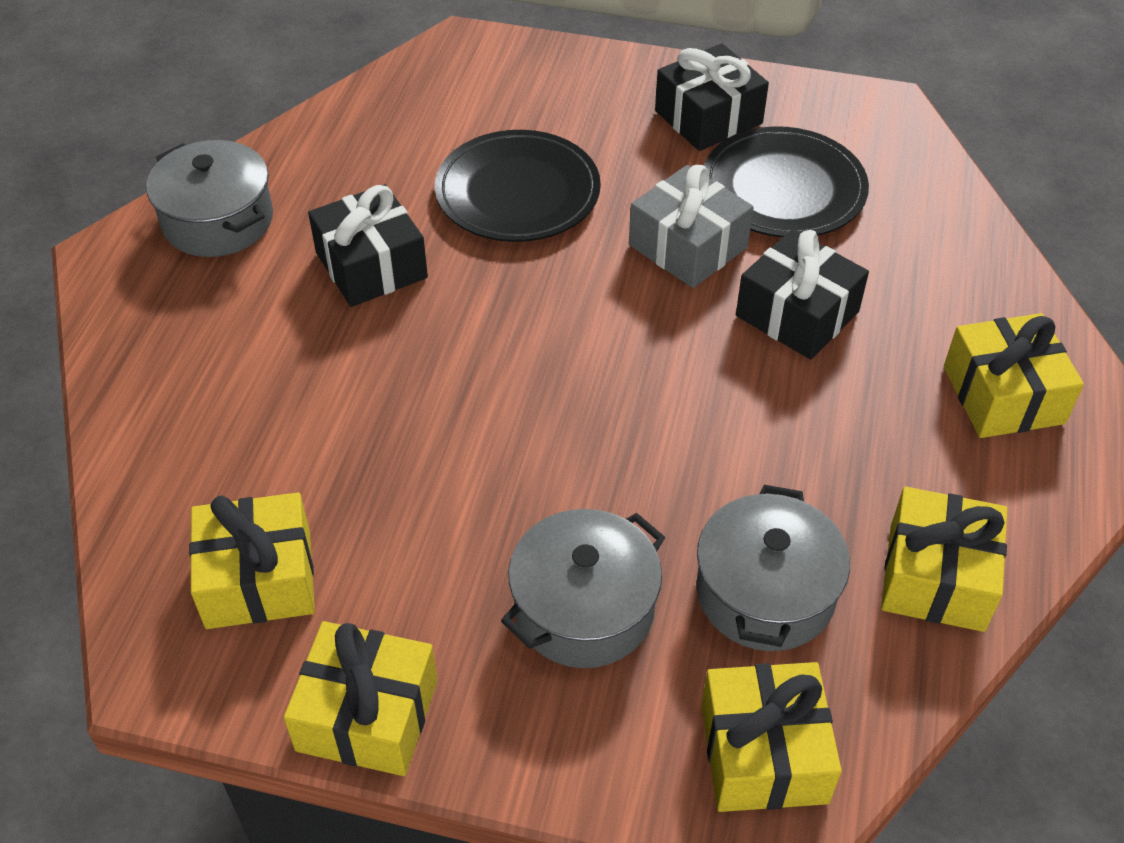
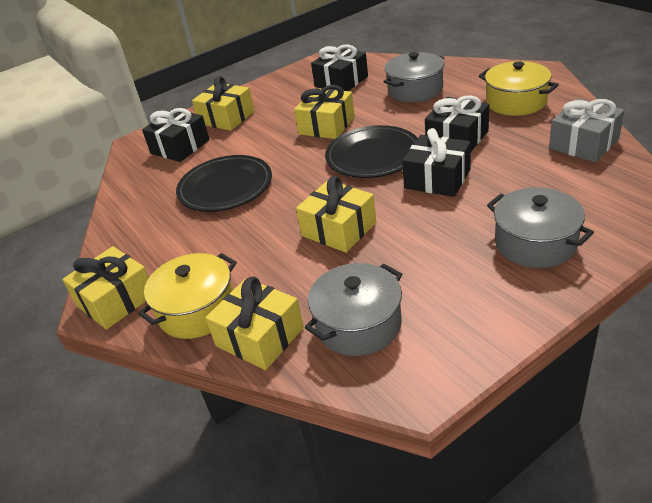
black gift: 3 -> 4
yellow pot: 0 -> 2

